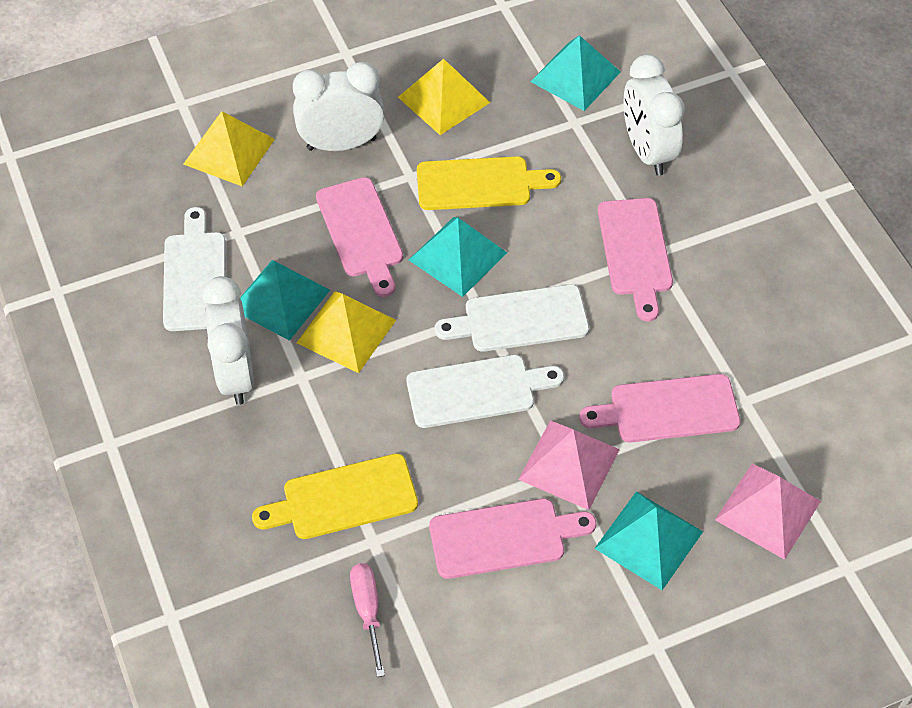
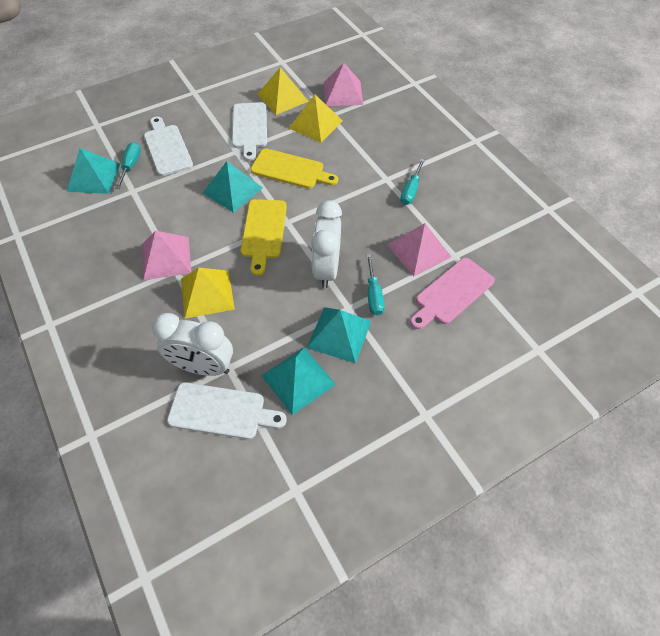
pink cutting board: 4 -> 1
pink pyramid: 2 -> 3
pink screwdriver: 1 -> 0
turquoise screwdriver: 0 -> 3
white clock: 3 -> 2

